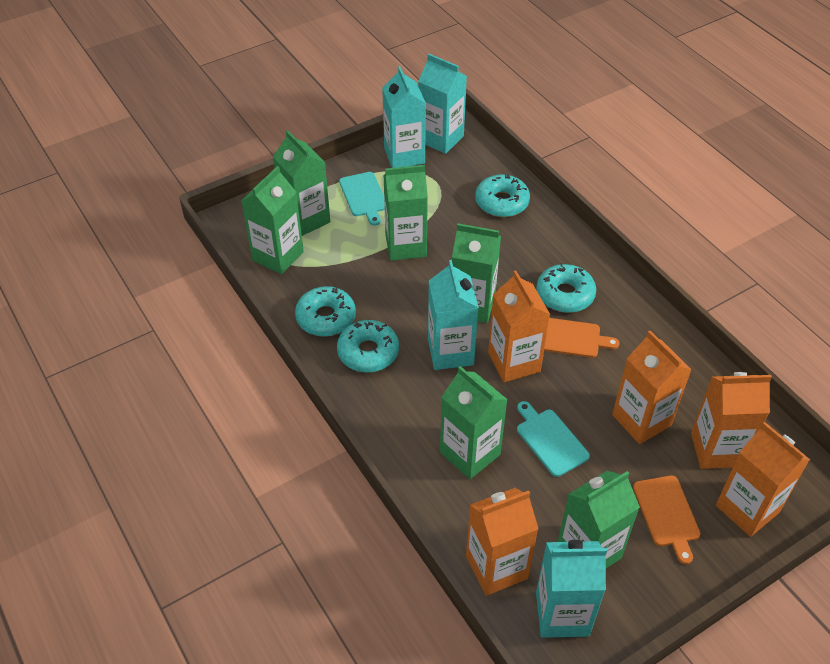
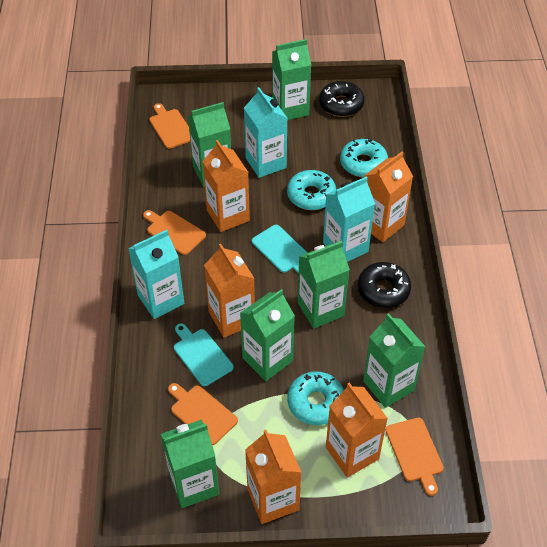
black donut: 0 -> 2
orange cutting board: 2 -> 4
turquoise carton: 4 -> 3
turquoise donut: 4 -> 3

